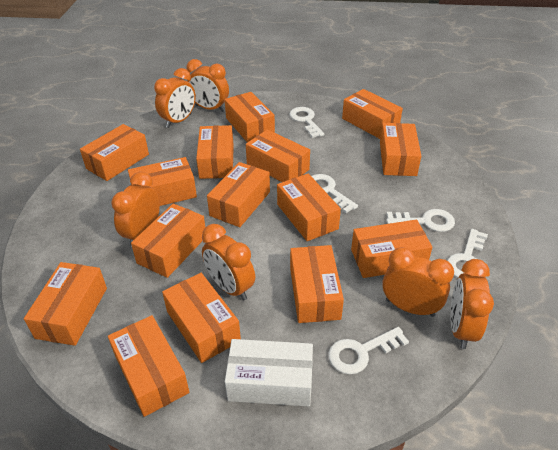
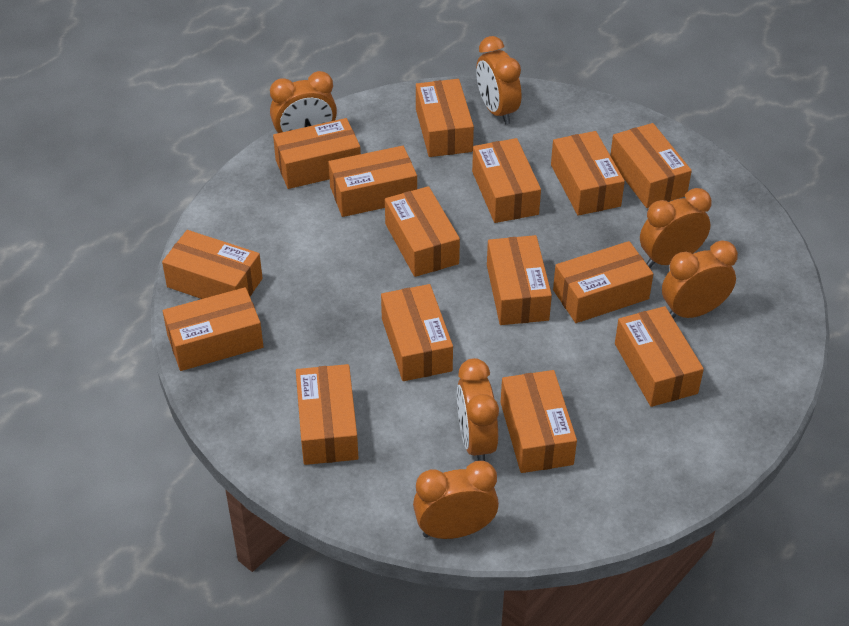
white box: 1 -> 0
white key: 5 -> 0

